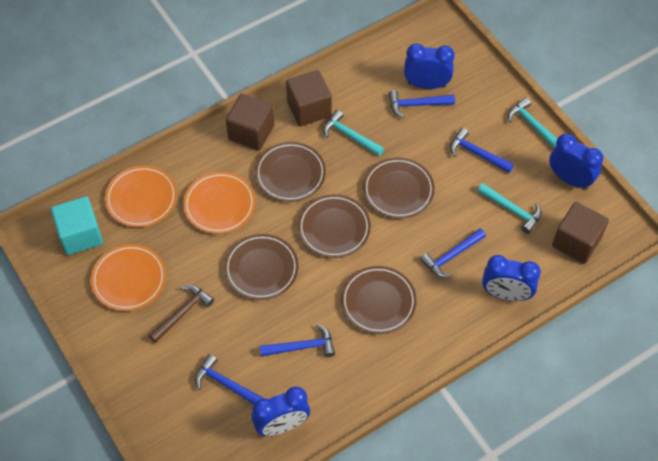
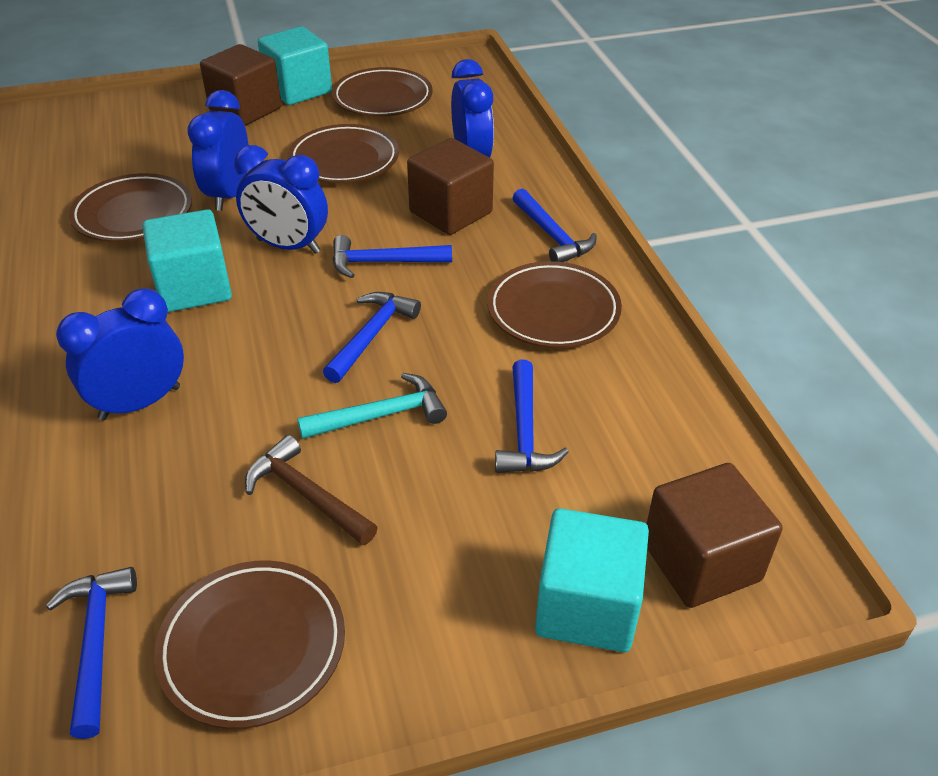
orange plate: 3 -> 0
turquoise cube: 1 -> 3
turquoise hammer: 3 -> 1

